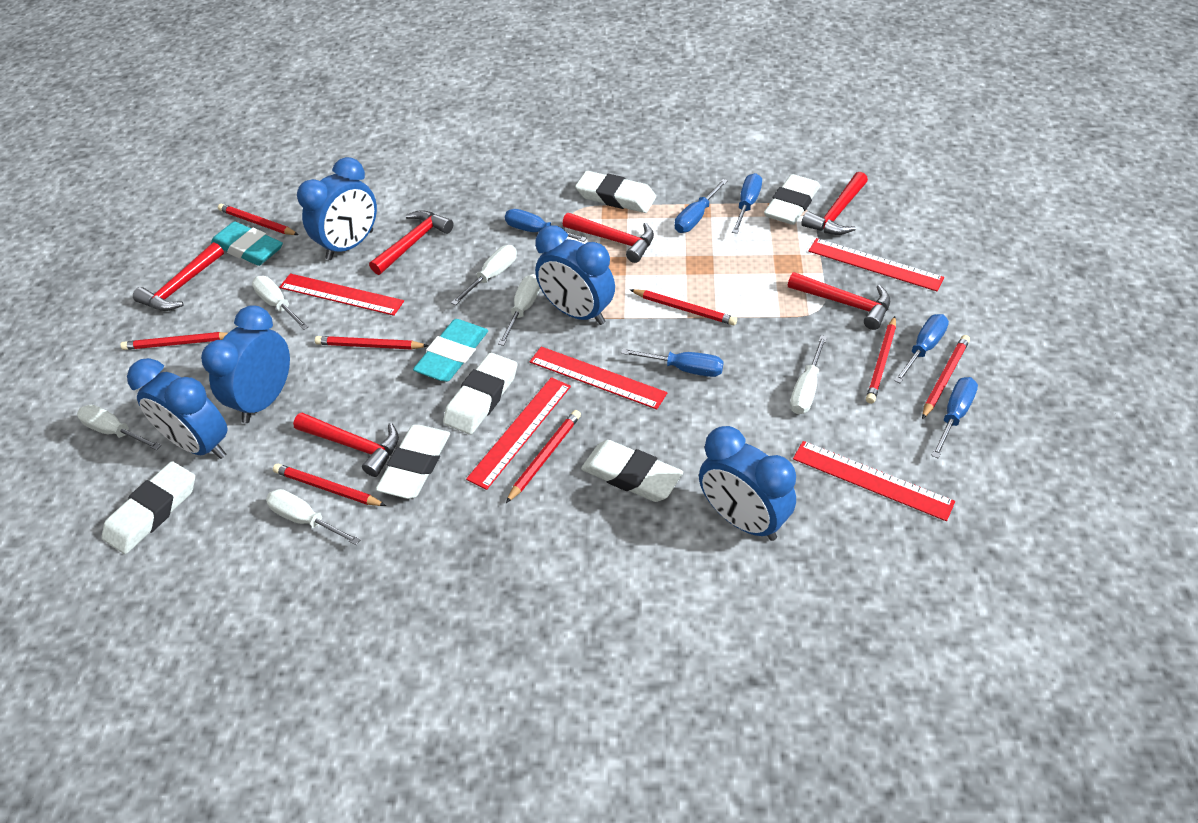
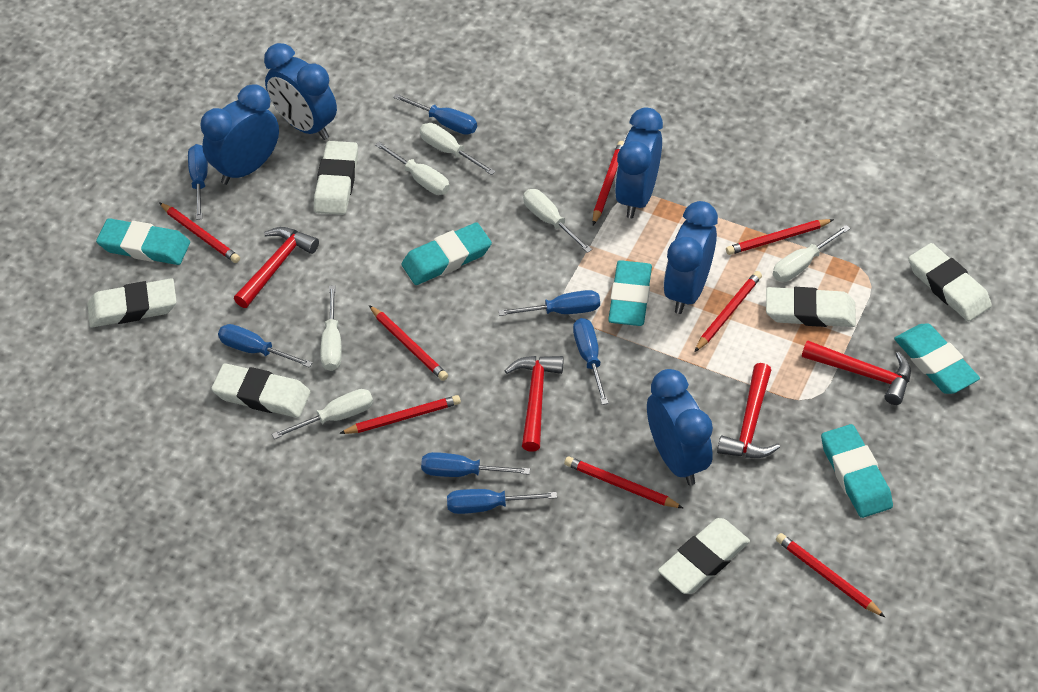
blue screwdriver: 6 -> 7
red hammer: 6 -> 4
red ruler: 5 -> 0
turquoise eraser: 2 -> 5

